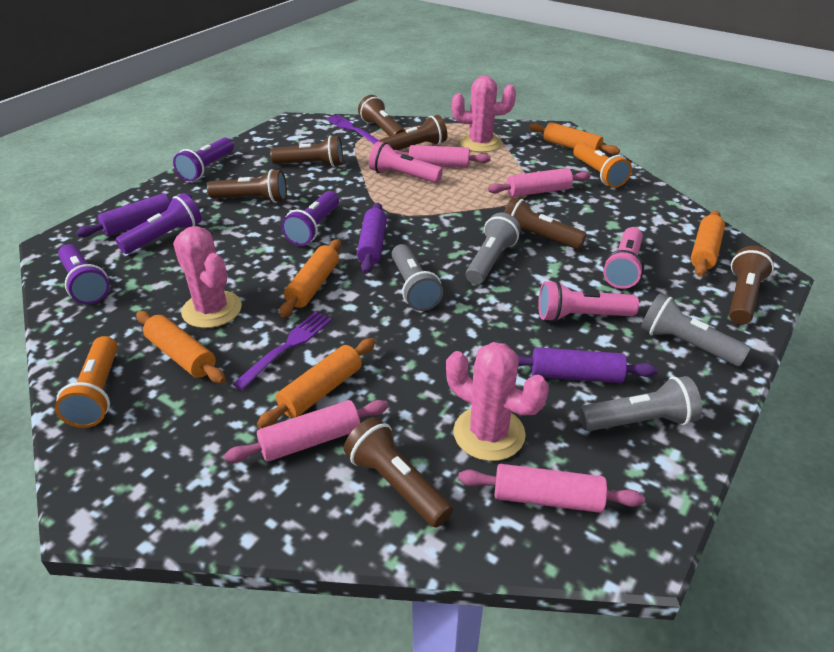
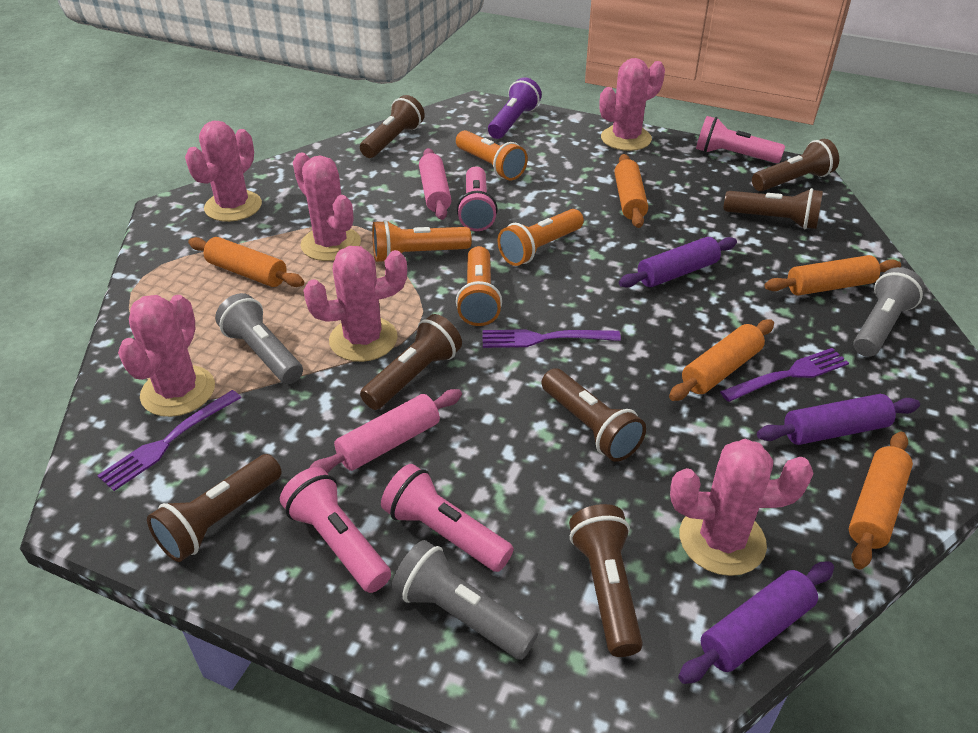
grey flashlight: 4 -> 3
orange flashlight: 2 -> 4
pink cactus: 3 -> 6
pink flashlight: 3 -> 4
pink rolling pin: 4 -> 2
purple flashlight: 4 -> 1
purple fork: 2 -> 3

